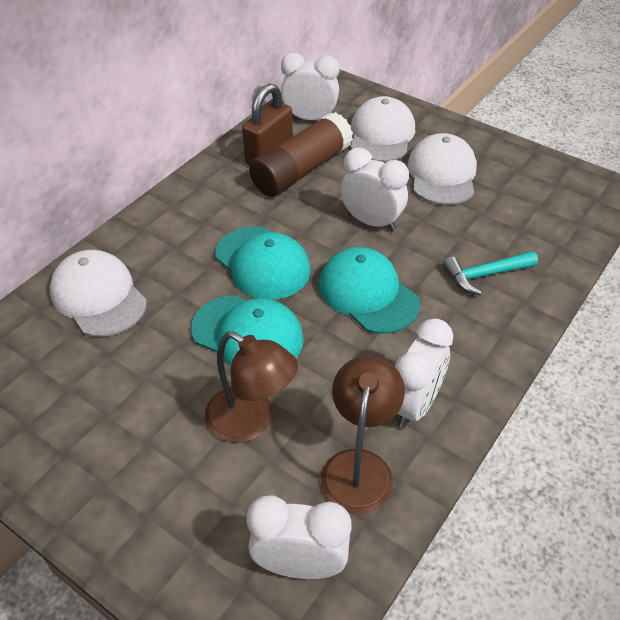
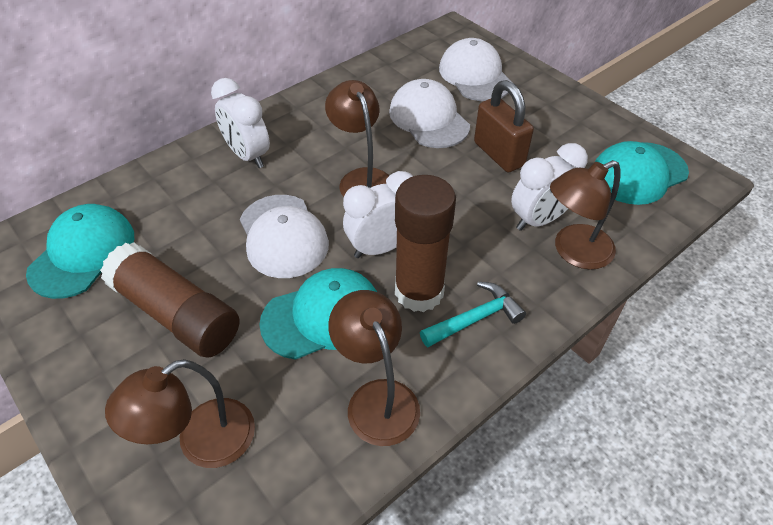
brown glue stick: 1 -> 2
brown lamp: 2 -> 4
white clock: 4 -> 3

